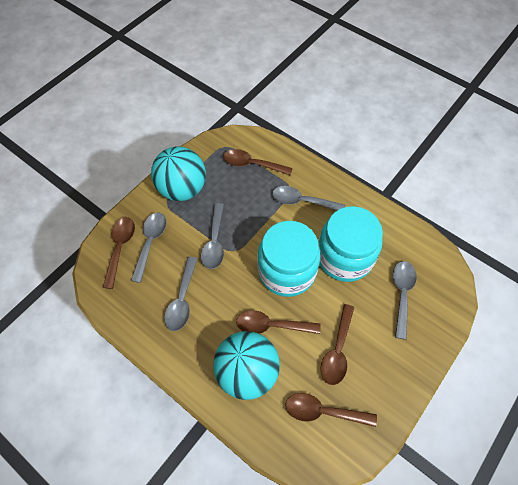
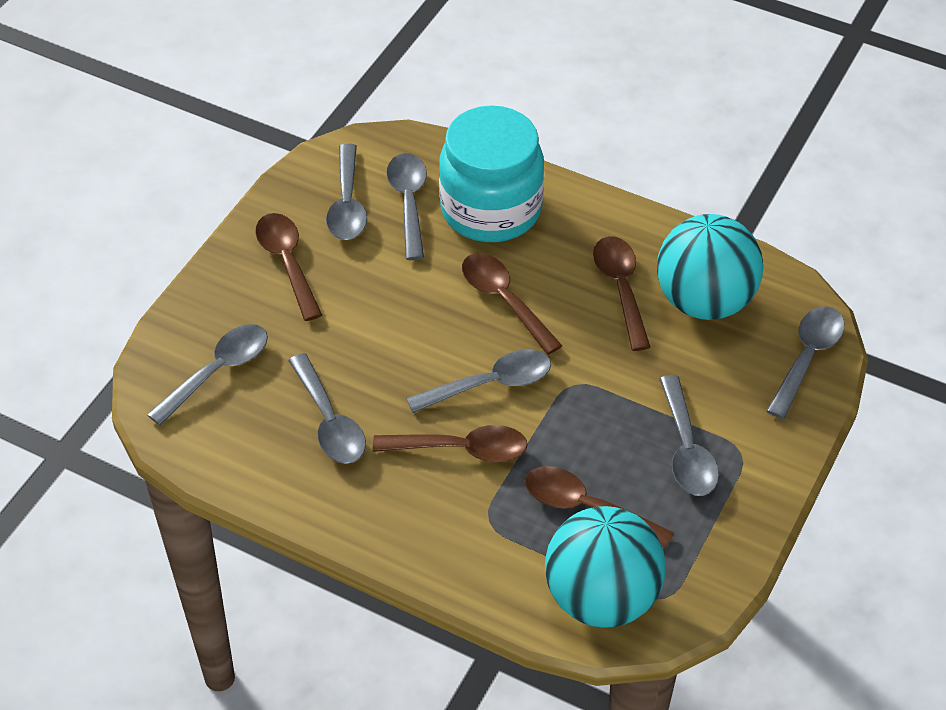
grey spoon: 5 -> 7
turquoise jar: 2 -> 1

